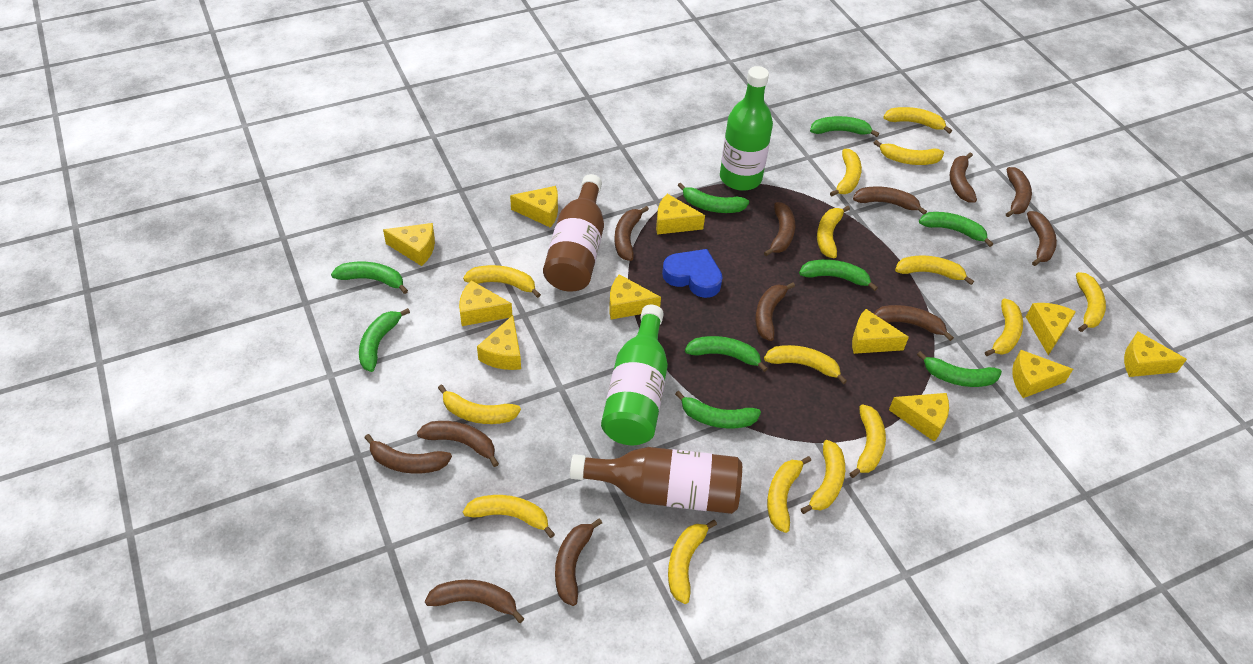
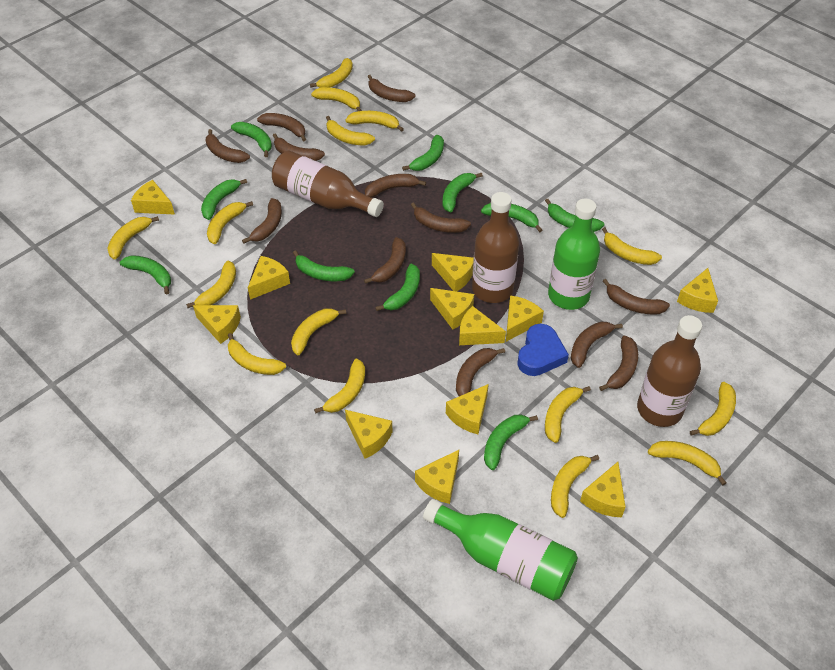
brown bottle: 2 -> 3
green banana: 9 -> 10
yellow cheese: 11 -> 12

